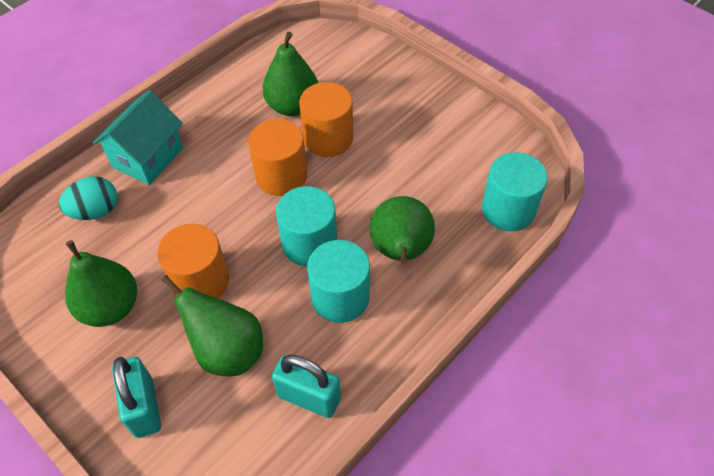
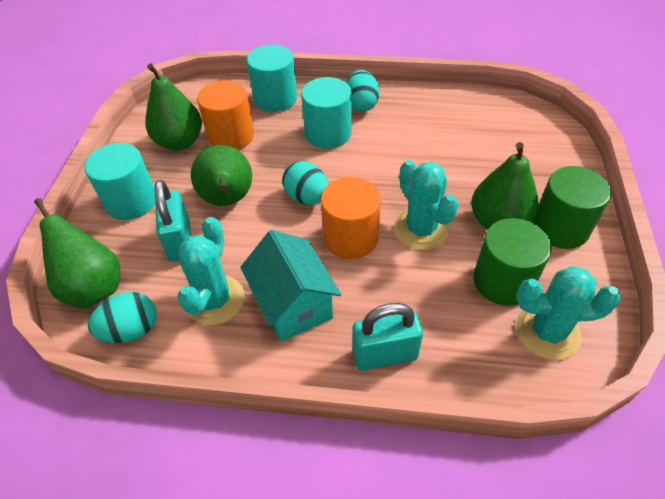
green cylinder: 0 -> 2
orange cylinder: 3 -> 2
turquoise cactus: 0 -> 3
turquoise egg: 1 -> 3

